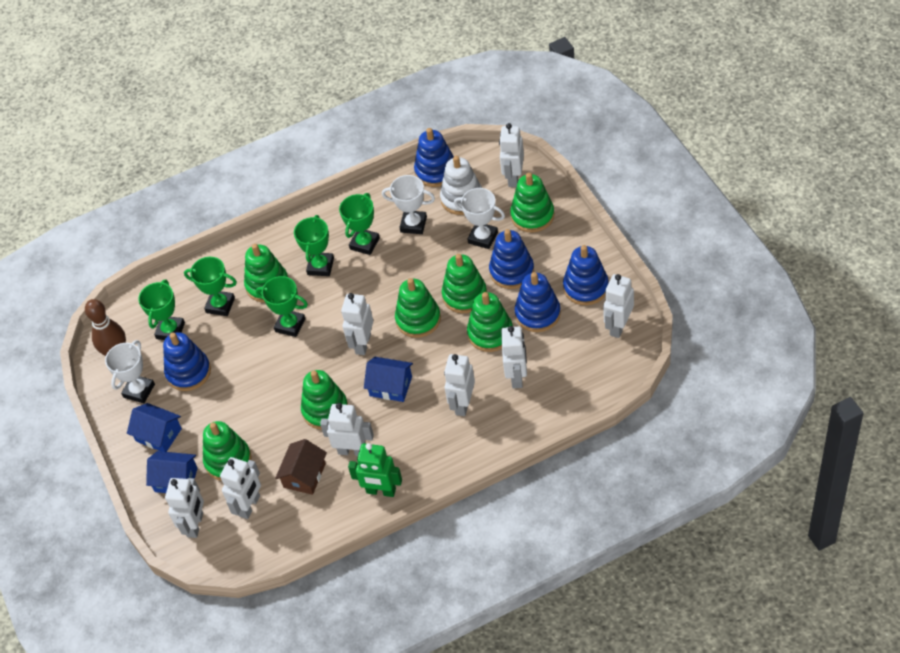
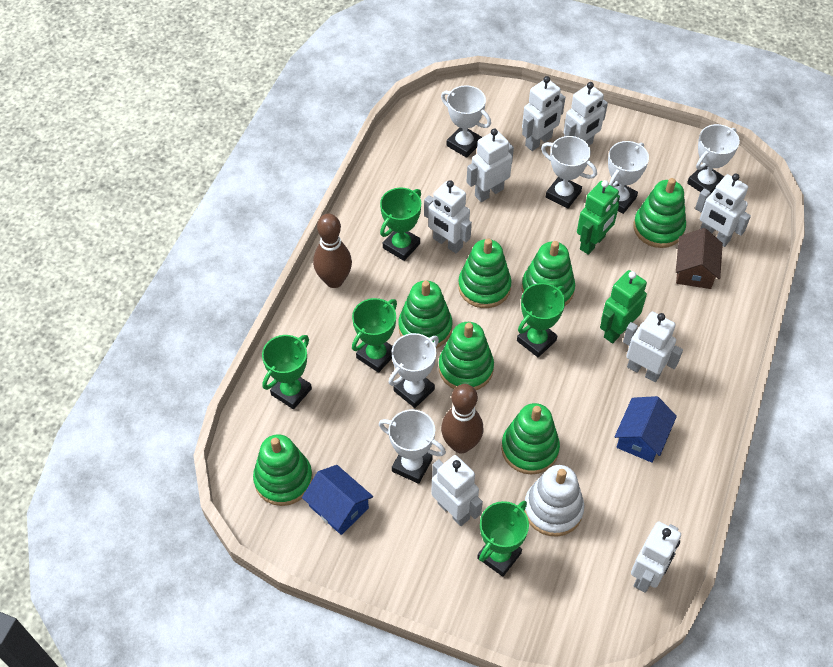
blue house: 3 -> 2
blue stacking toy: 5 -> 0
brown bowling pin: 1 -> 2
green robot: 1 -> 2
white trophy: 3 -> 6

